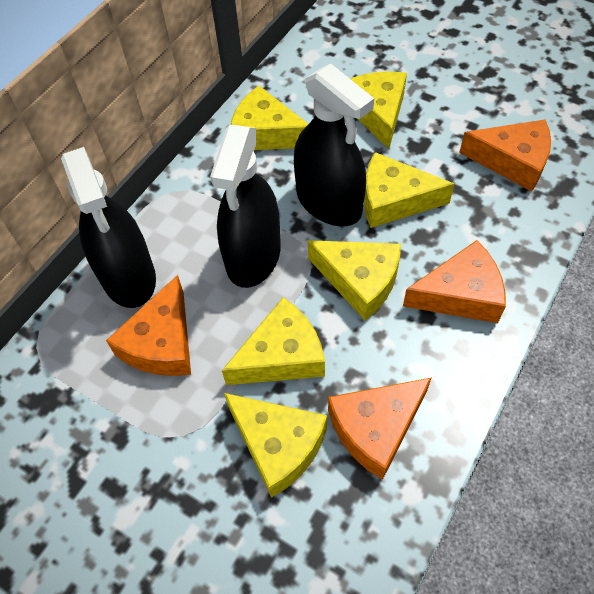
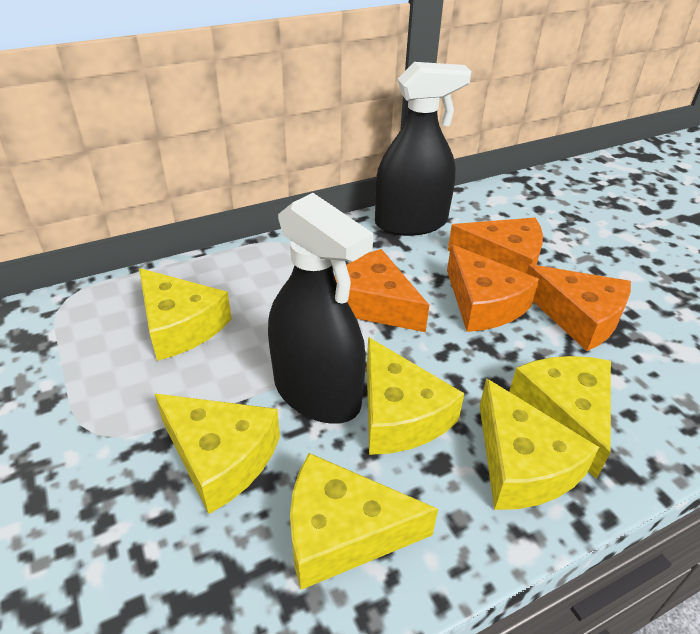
black spray bottle: 3 -> 2

